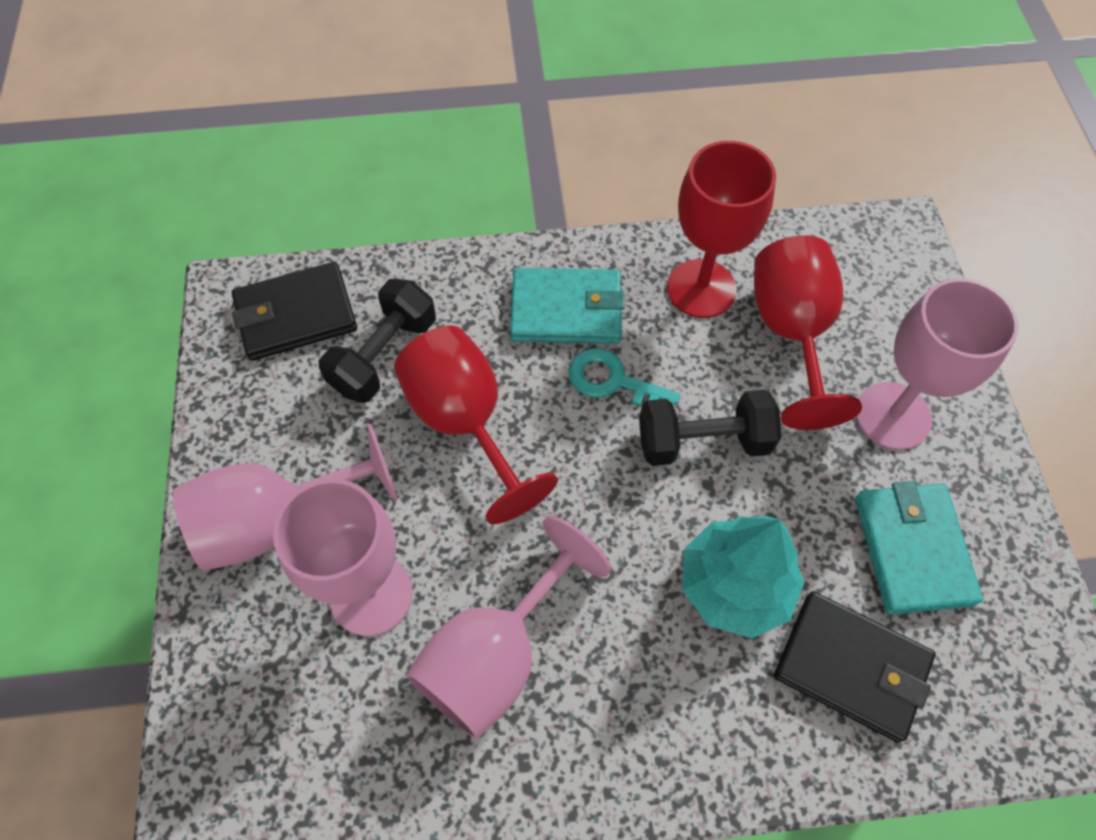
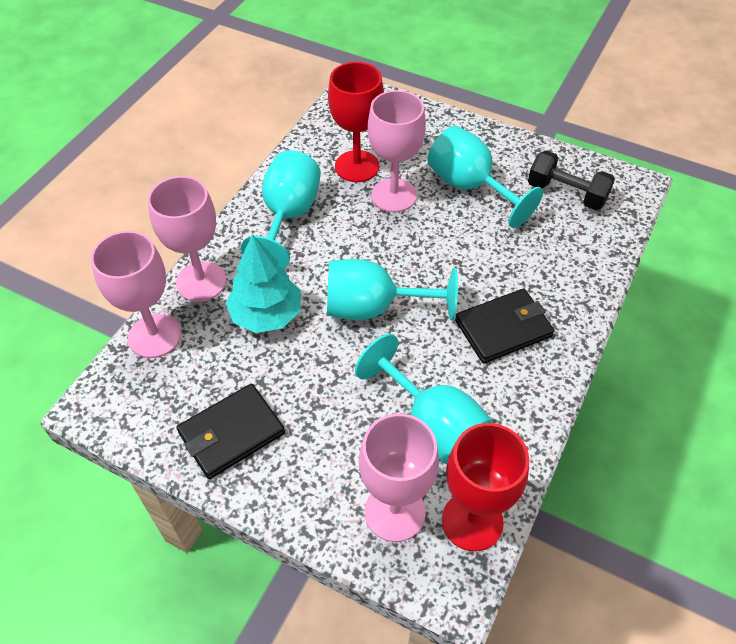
black dumbbell: 2 -> 1
red goblet: 3 -> 2
turquoise goblet: 0 -> 4
turquoise key: 1 -> 0
turquoise wallet: 2 -> 0

